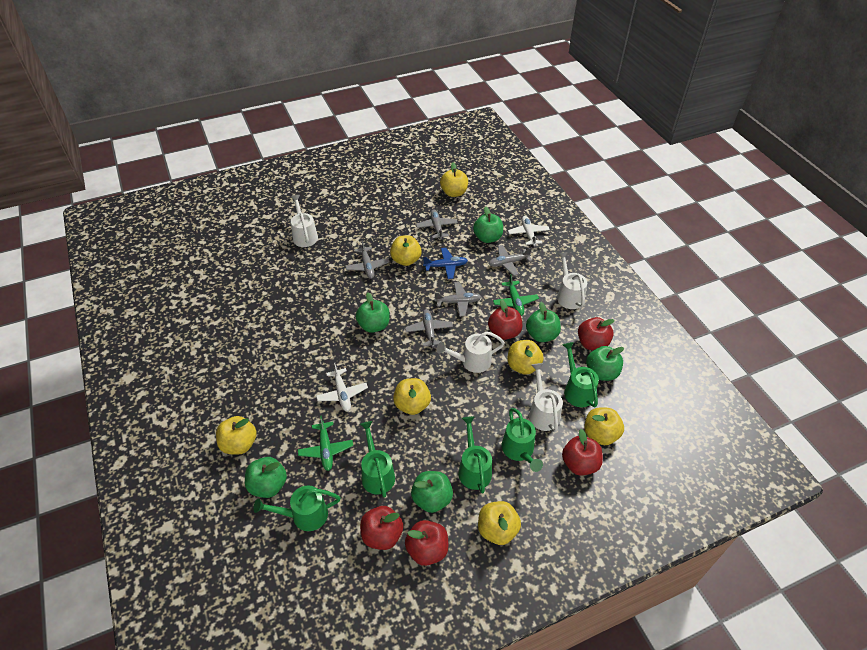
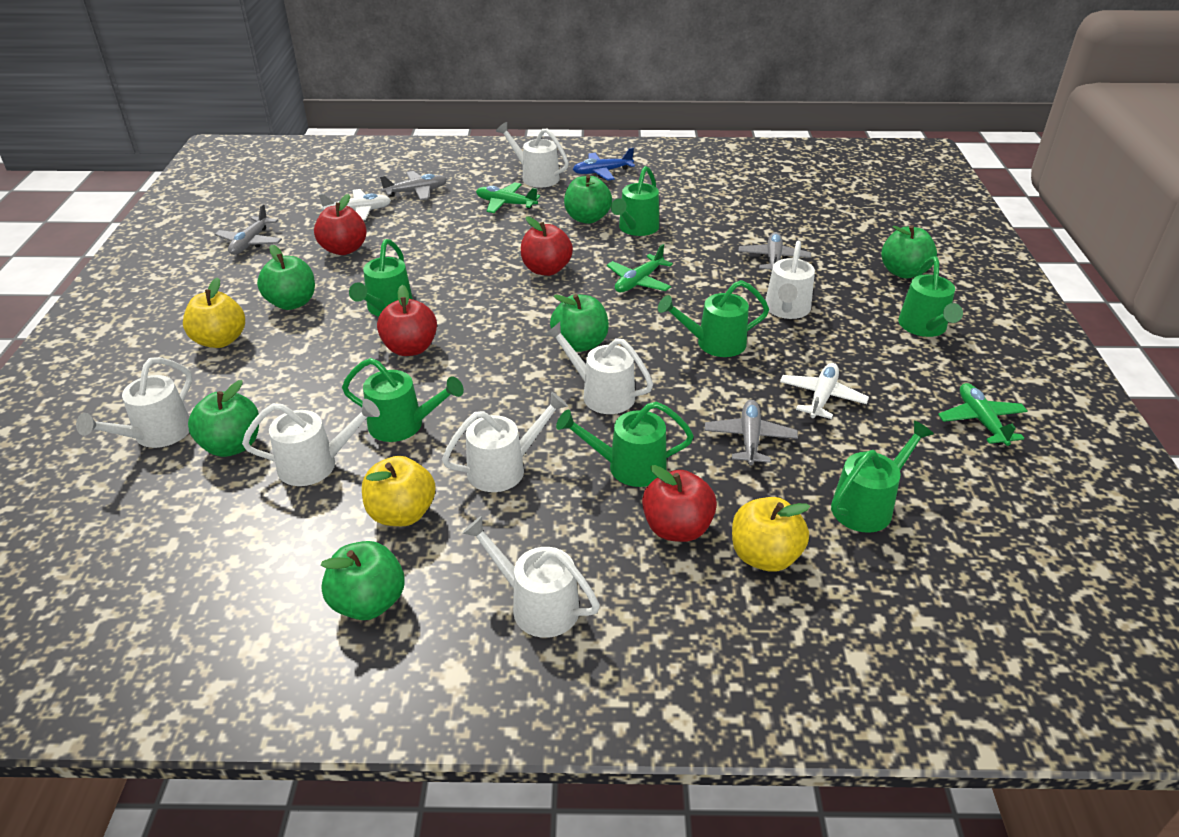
green plane: 2 -> 3
green watering can: 5 -> 7
grey plane: 5 -> 4
red apple: 5 -> 4
white watering can: 4 -> 7
yellow apple: 7 -> 3

